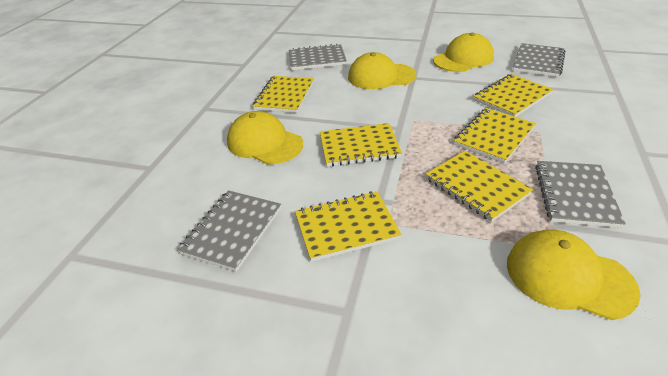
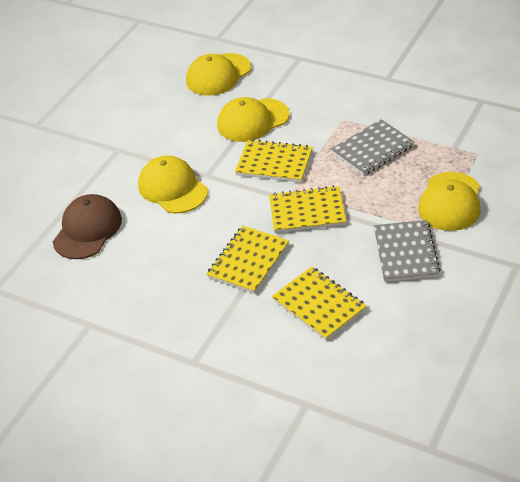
brown cap: 0 -> 1
grey notebook: 4 -> 2
yellow notebook: 6 -> 4

